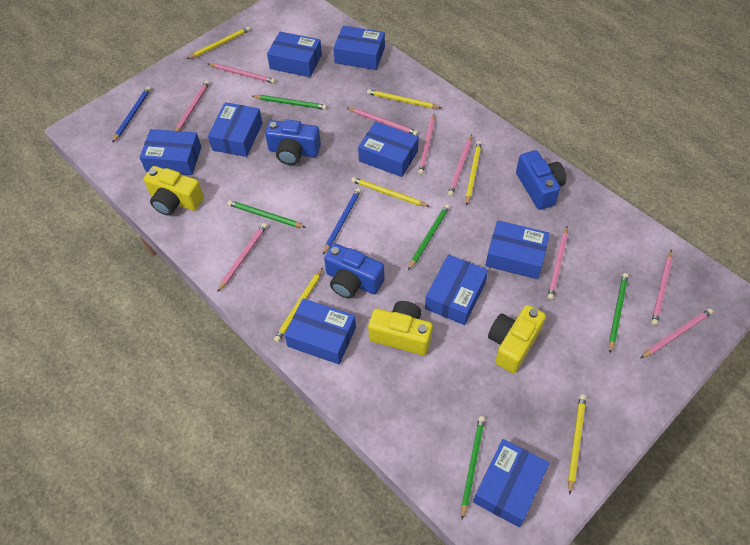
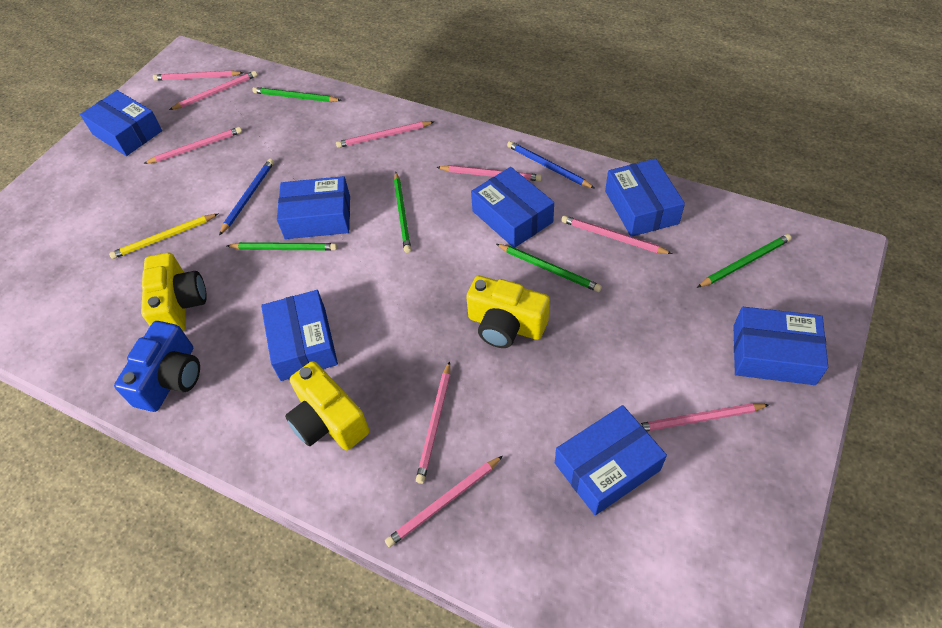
blue box: 9 -> 7
blue camera: 3 -> 1
yellow pencil: 6 -> 1

